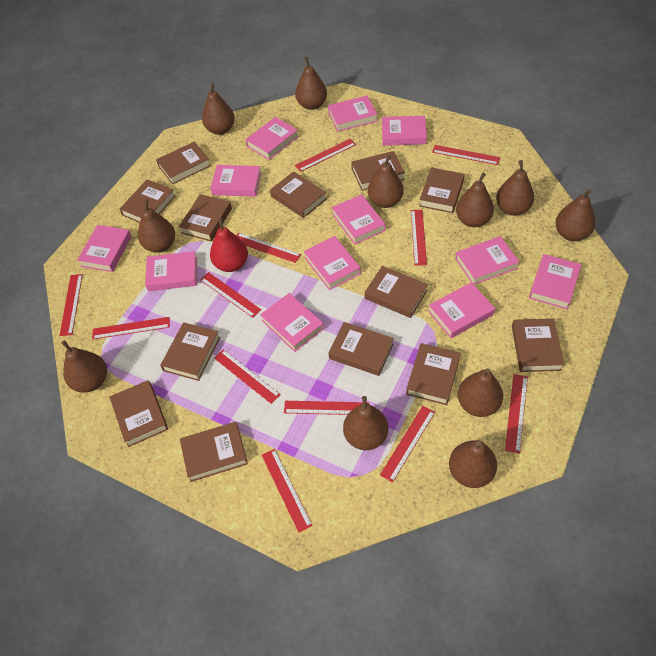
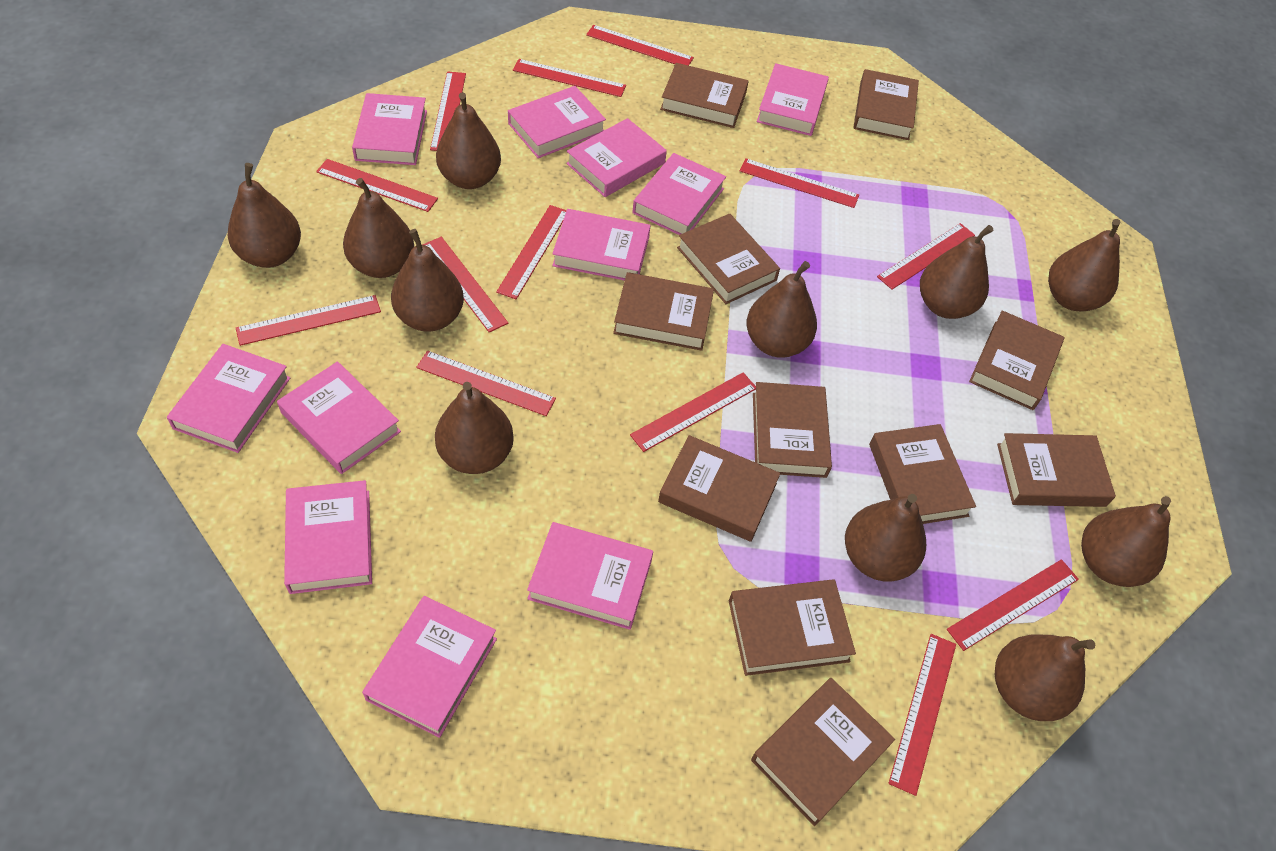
brown book: 13 -> 11
pink book: 12 -> 11
red pear: 1 -> 0
red ruler: 12 -> 13

